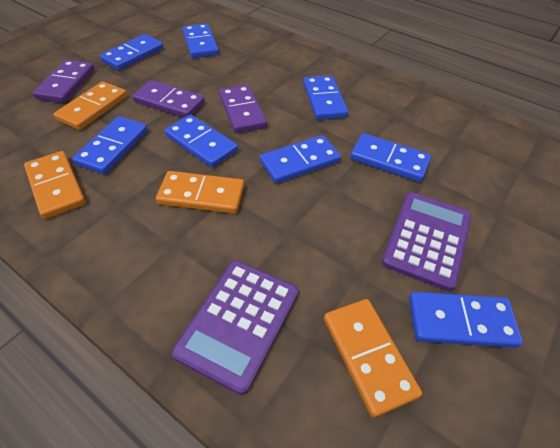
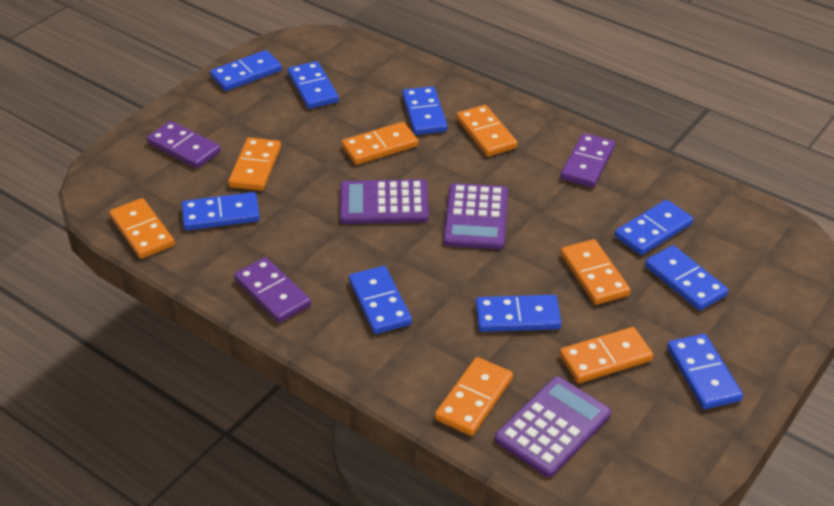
blue domino: 8 -> 9
orange domino: 4 -> 7
purple calculator: 2 -> 3

